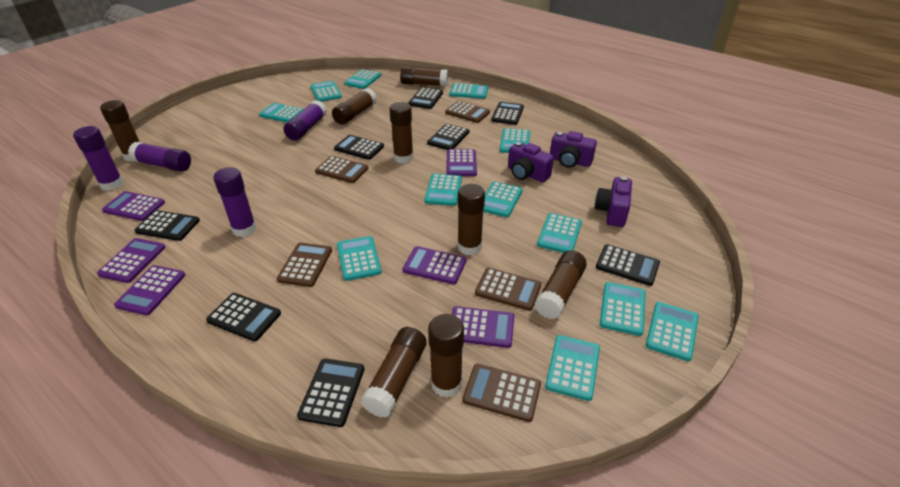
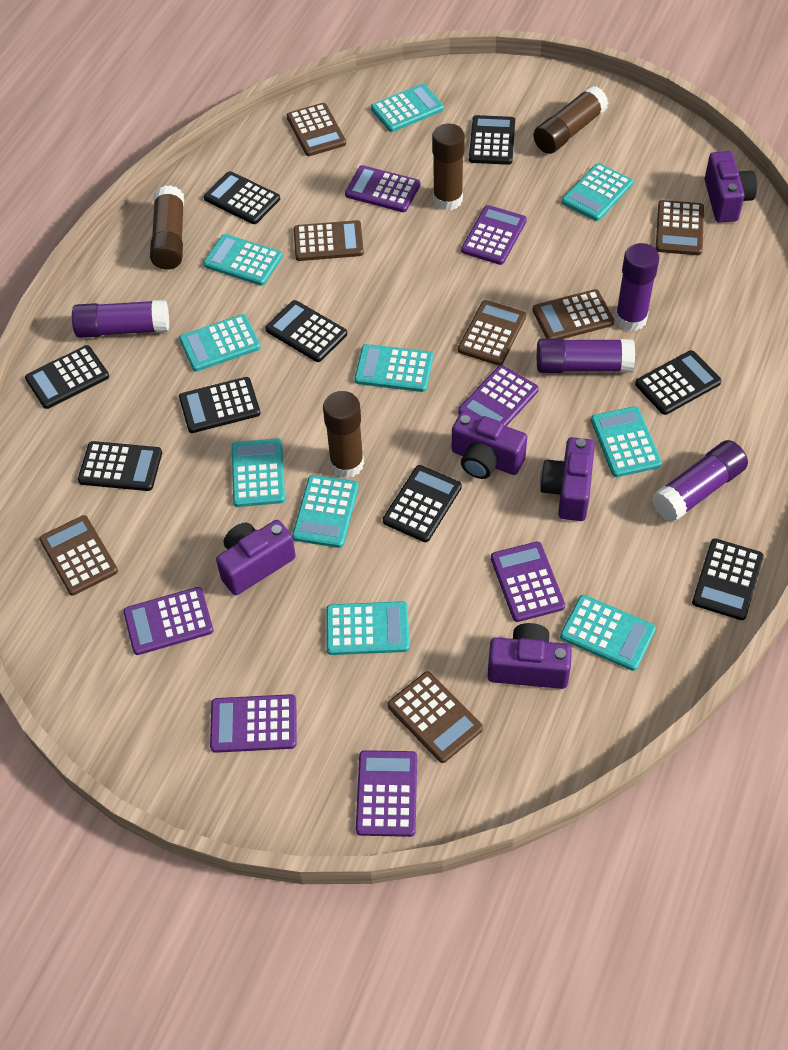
black calculator: 8 -> 9
brown calculator: 5 -> 7
brown glue stick: 8 -> 4
purple calculator: 6 -> 7
purple camera: 3 -> 5
turquoise calculator: 12 -> 10

